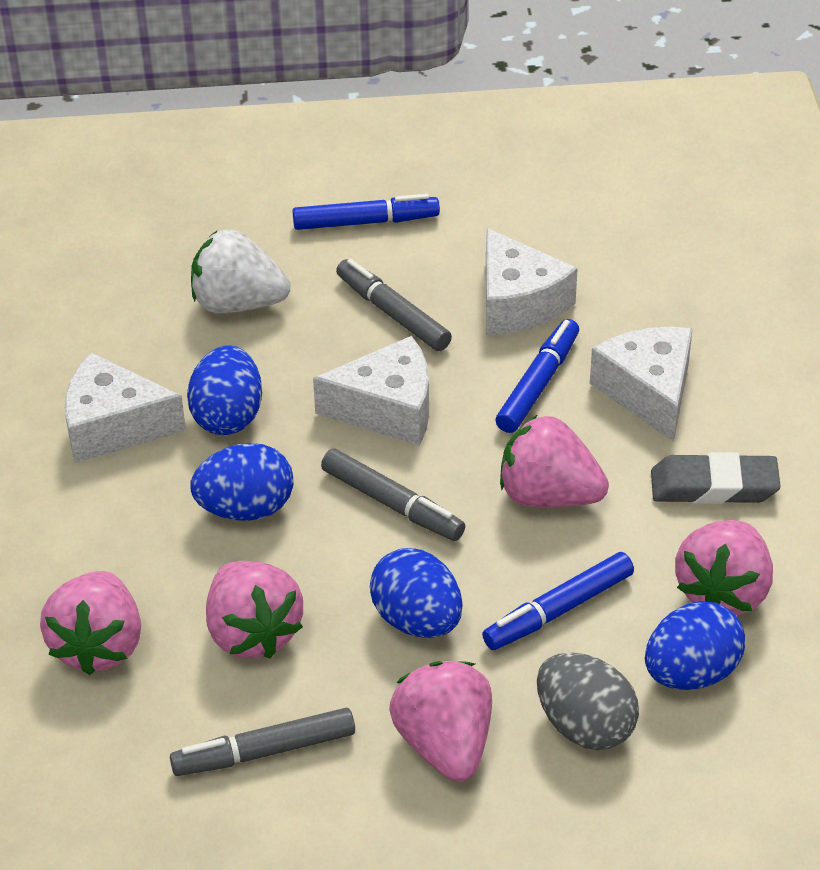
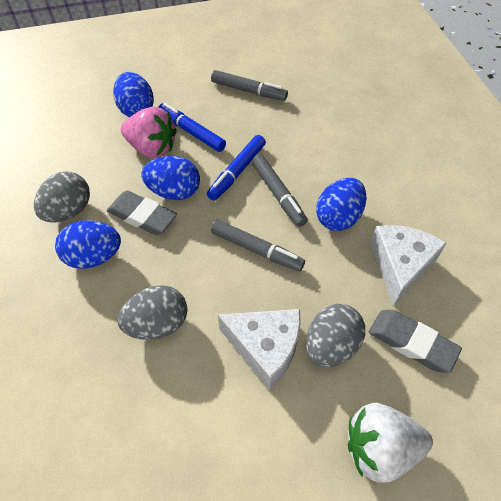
blue marker: 3 -> 2
grey egg: 1 -> 3
grey eraser: 1 -> 2
pink strawberry: 5 -> 1
white cheese: 4 -> 2

